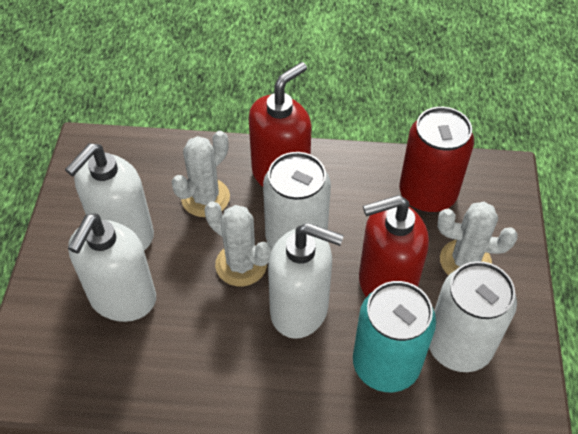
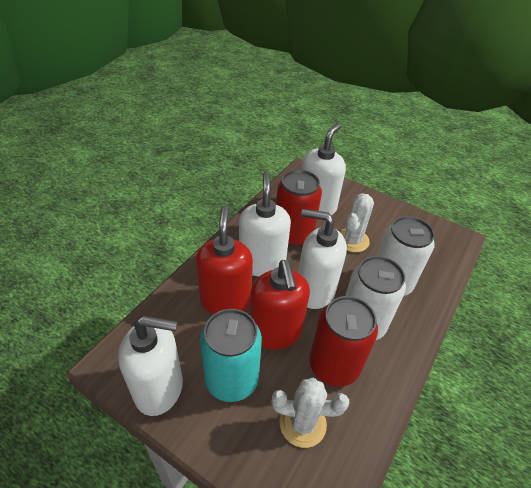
red can: 1 -> 2
white cactus: 3 -> 2
white soap dispenser: 3 -> 4

